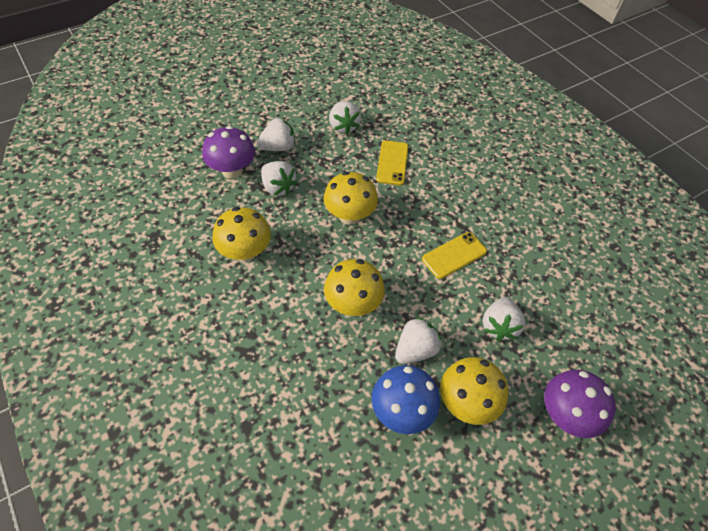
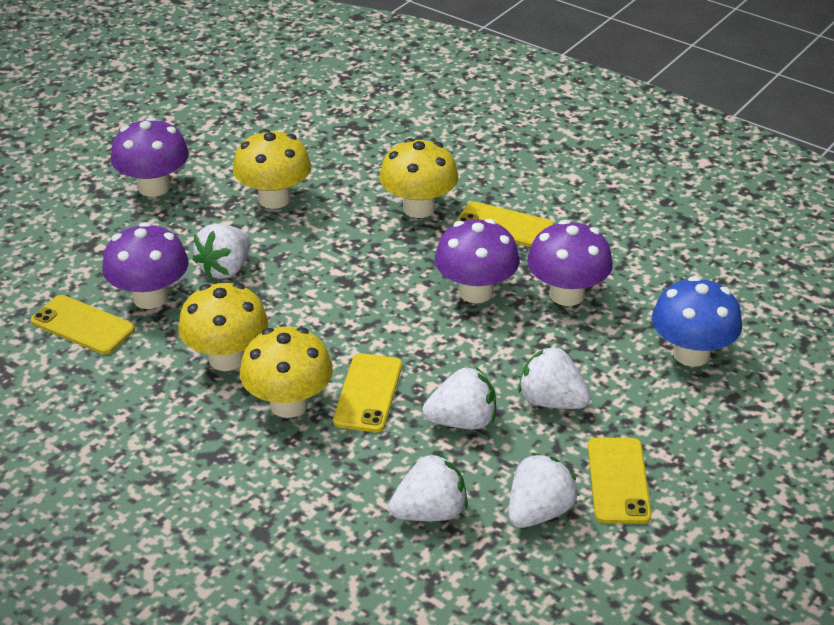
purple mushroom: 2 -> 4
yellow phone: 2 -> 4

